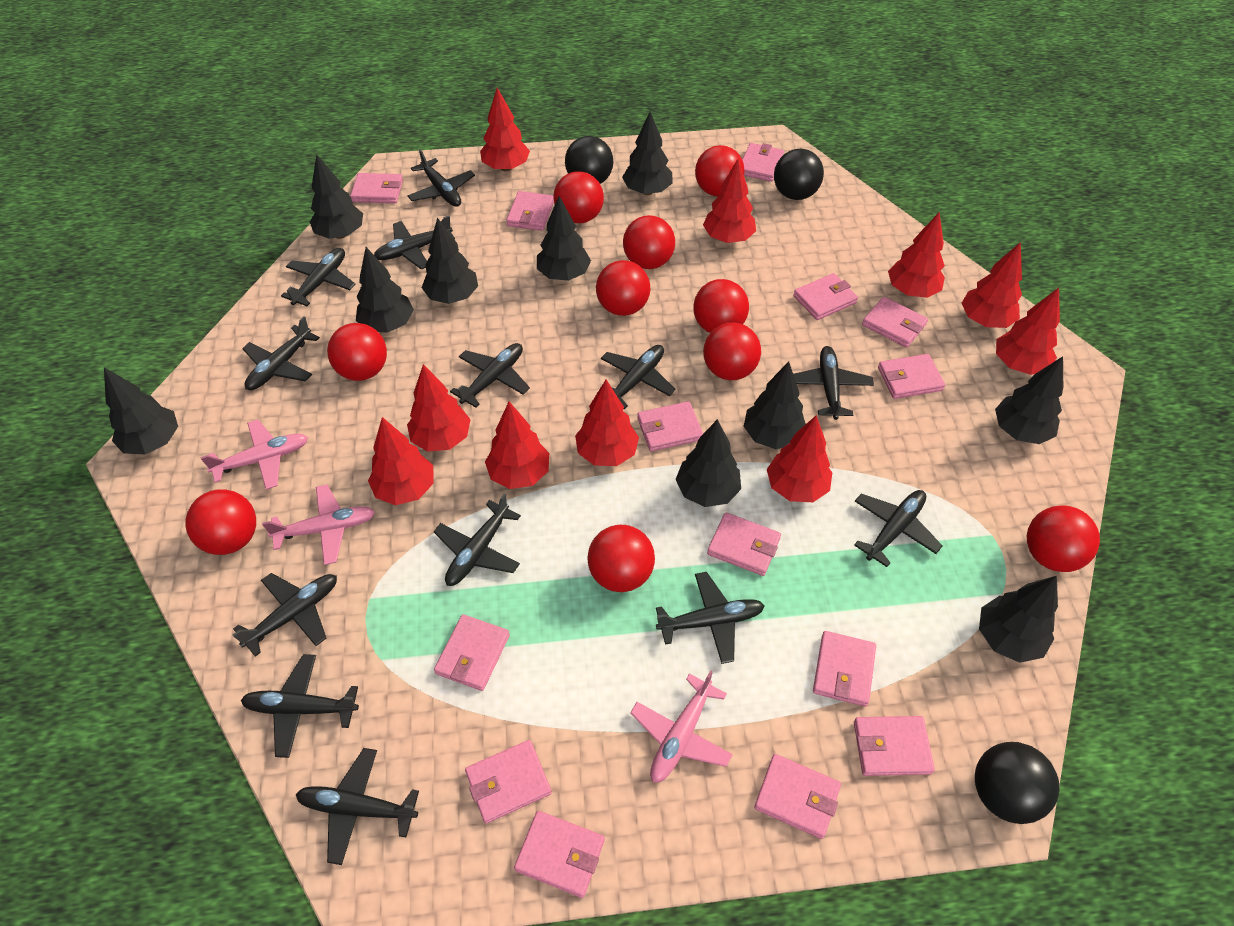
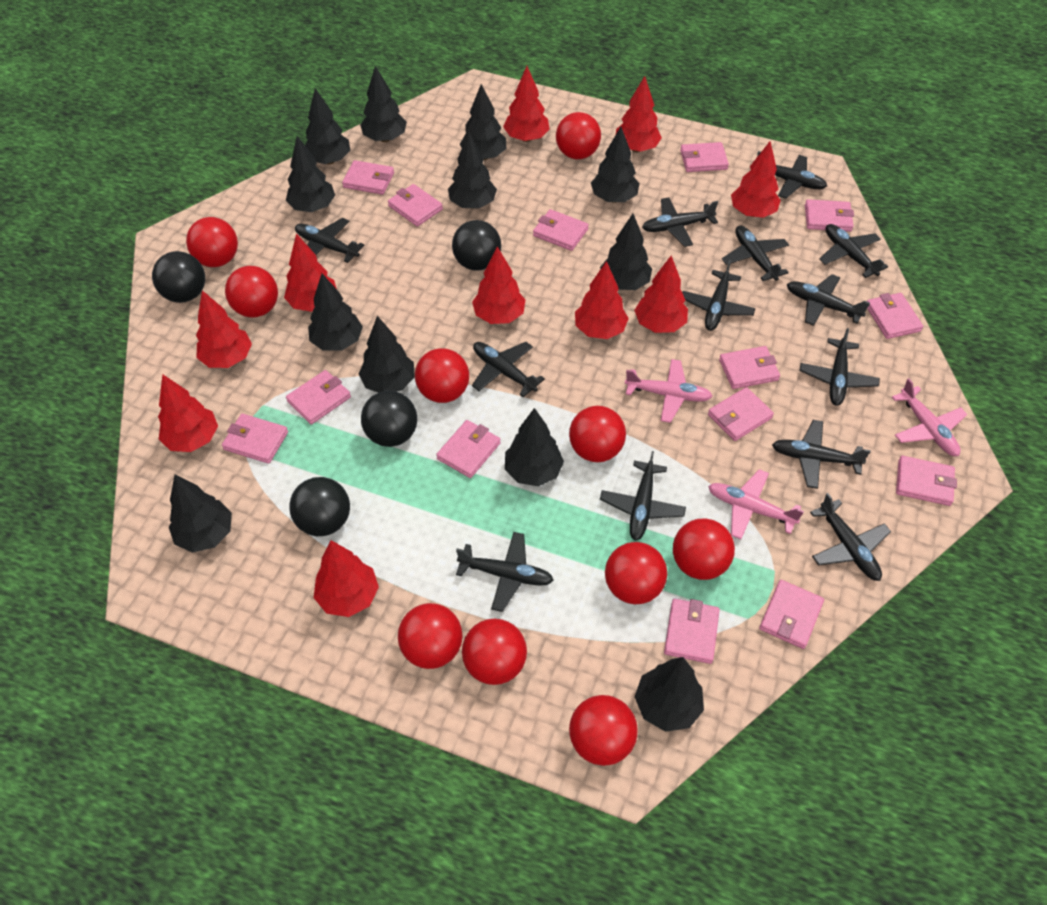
black ball: 3 -> 4
black tree: 10 -> 12

